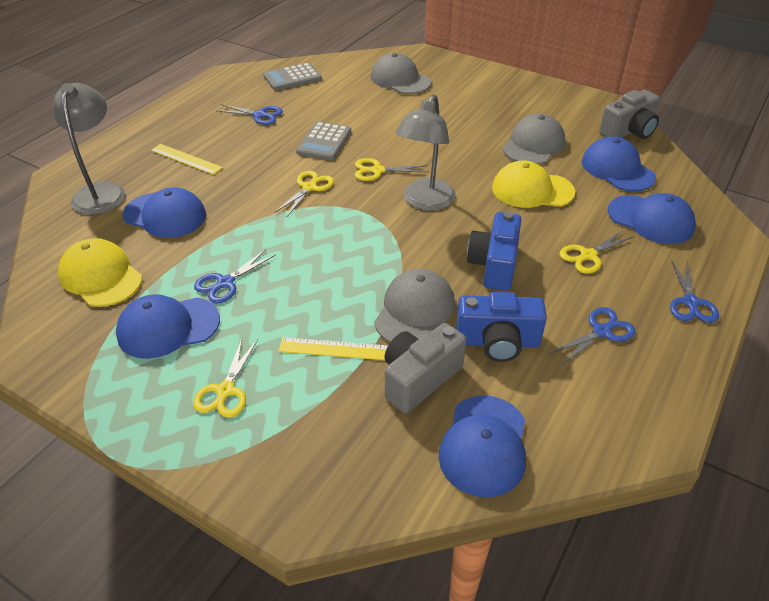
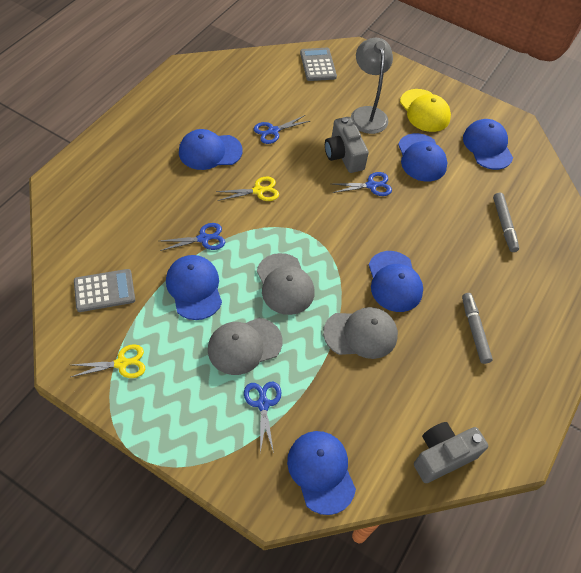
blue camera: 2 -> 0
blue cap: 5 -> 6
grey lamp: 2 -> 1
grey marker: 0 -> 2
yellow cap: 2 -> 1
yellow ruler: 2 -> 0
yellow scissors: 4 -> 2

